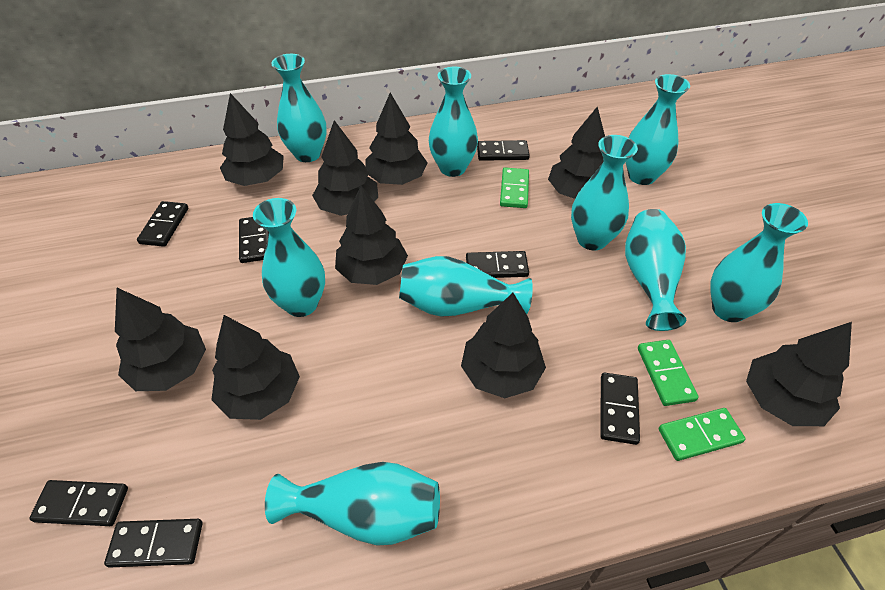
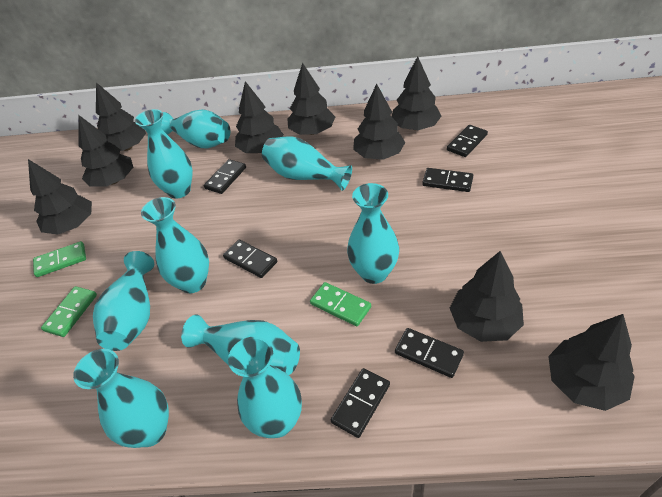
black domino: 7 -> 6

